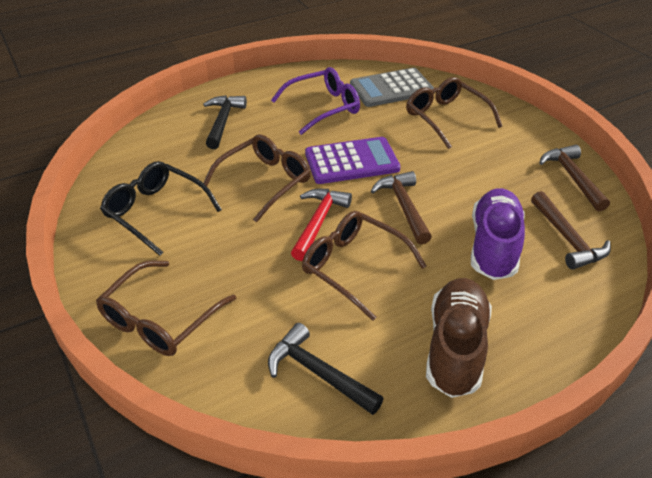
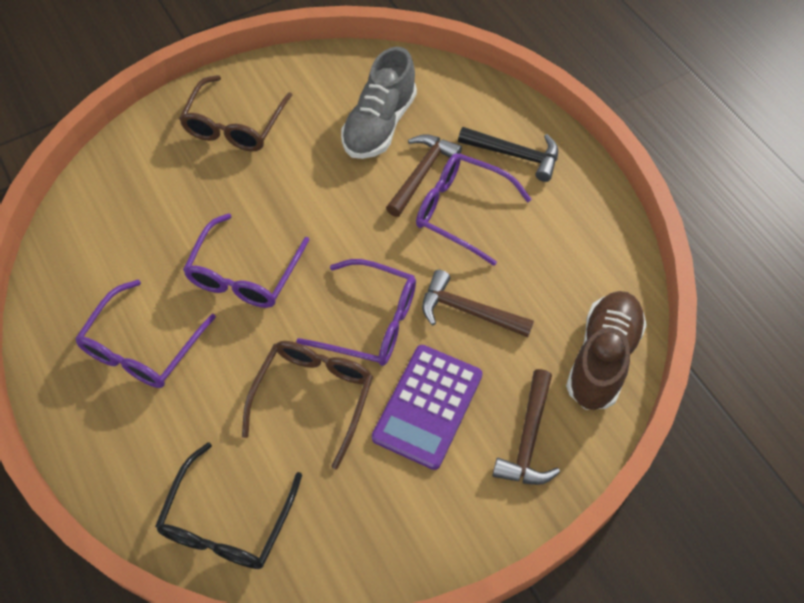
black hammer: 2 -> 1
brown glasses: 4 -> 2
grey calculator: 1 -> 0
grey shoe: 0 -> 1
purple glasses: 1 -> 4
purple shoe: 1 -> 0
red hammer: 1 -> 0

